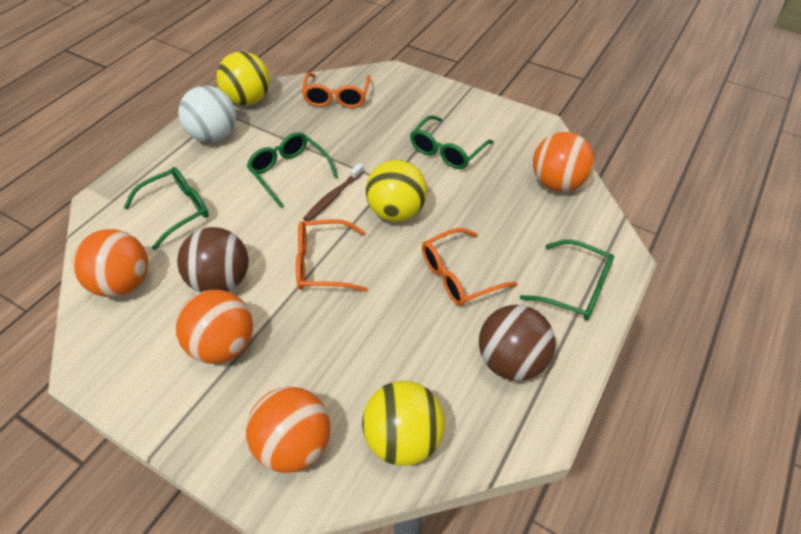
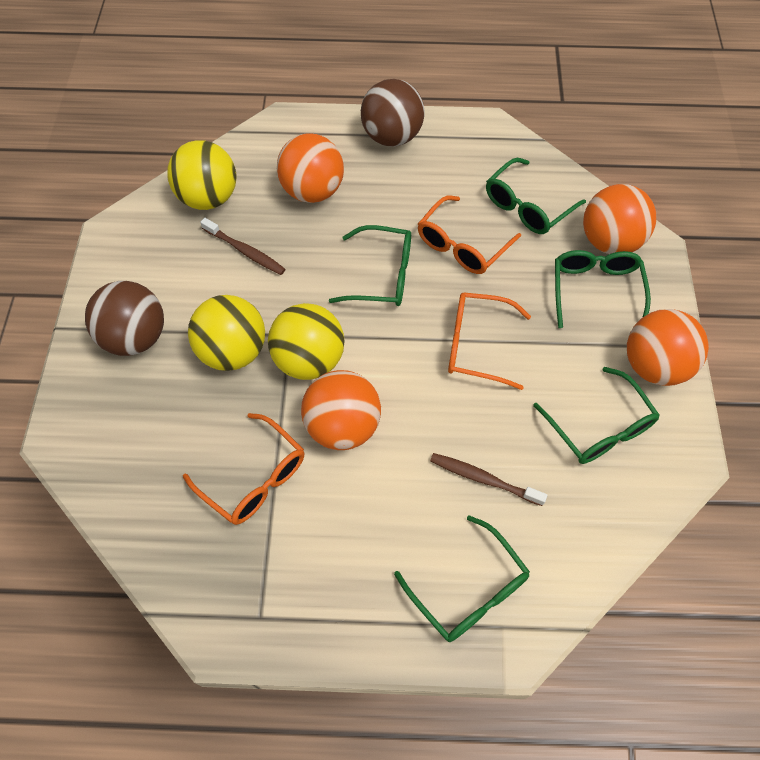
brown toothbrush: 1 -> 2
green glasses: 4 -> 5
white ball: 1 -> 0

